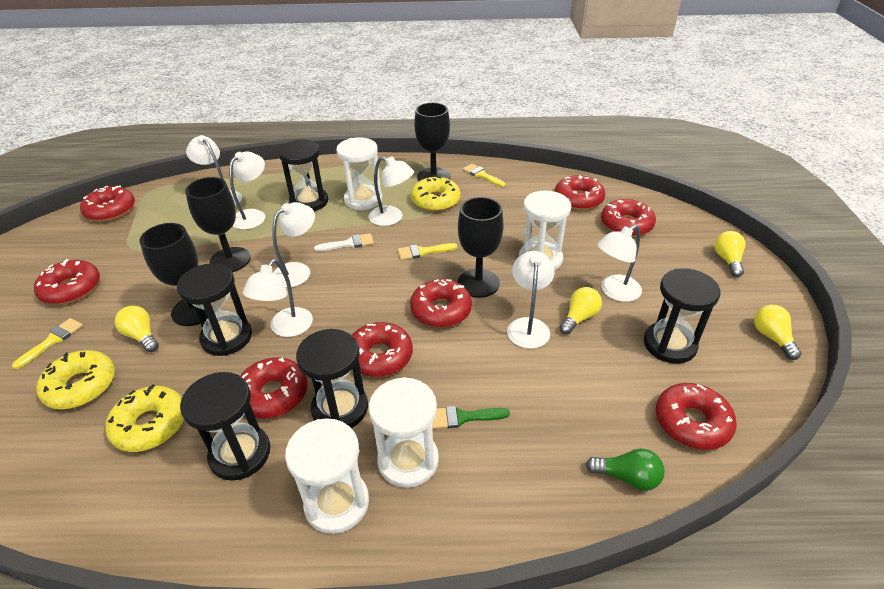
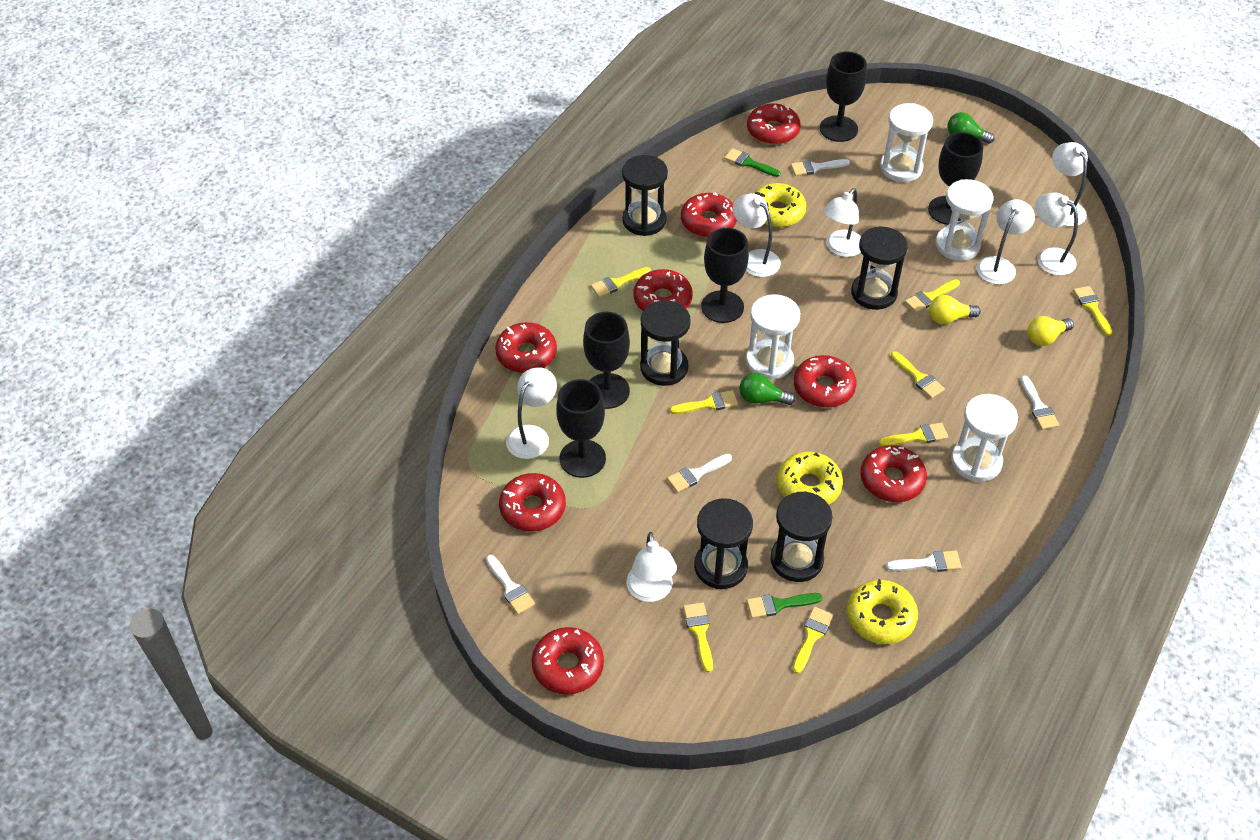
black goblet: 4 -> 5
green brush: 1 -> 2
green light bulb: 1 -> 2
white brush: 1 -> 5
yellow brush: 3 -> 8
yellow light bulb: 4 -> 2

